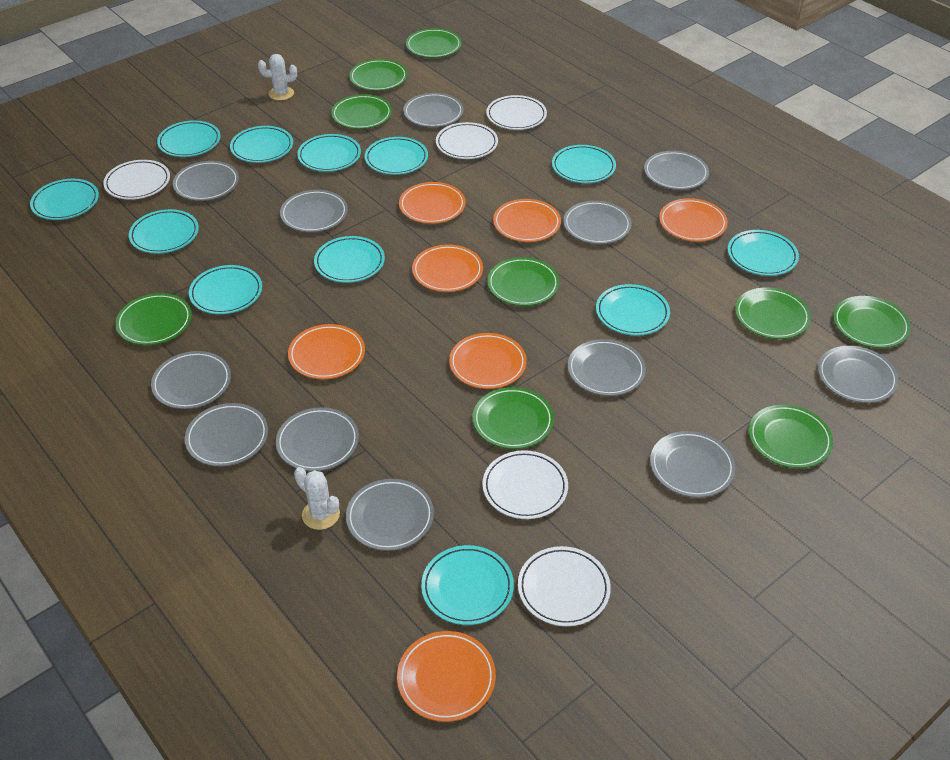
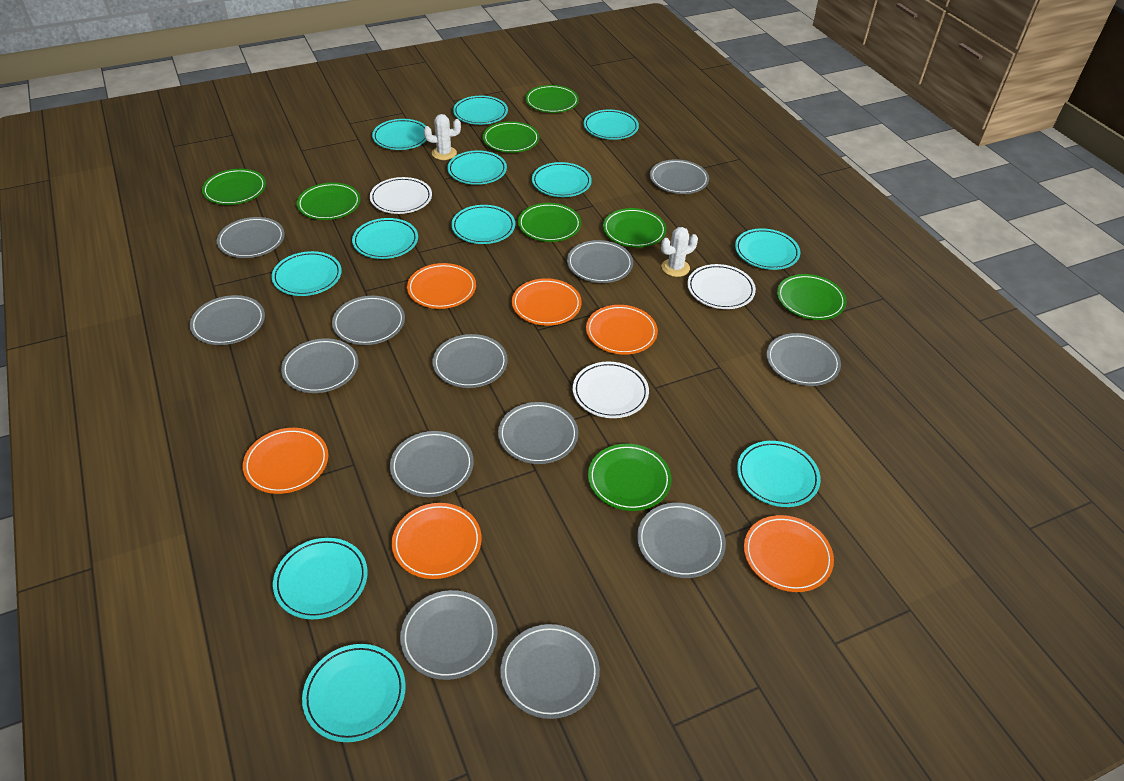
green plate: 9 -> 8
grey plate: 12 -> 13
orange plate: 7 -> 6
white plate: 5 -> 3

